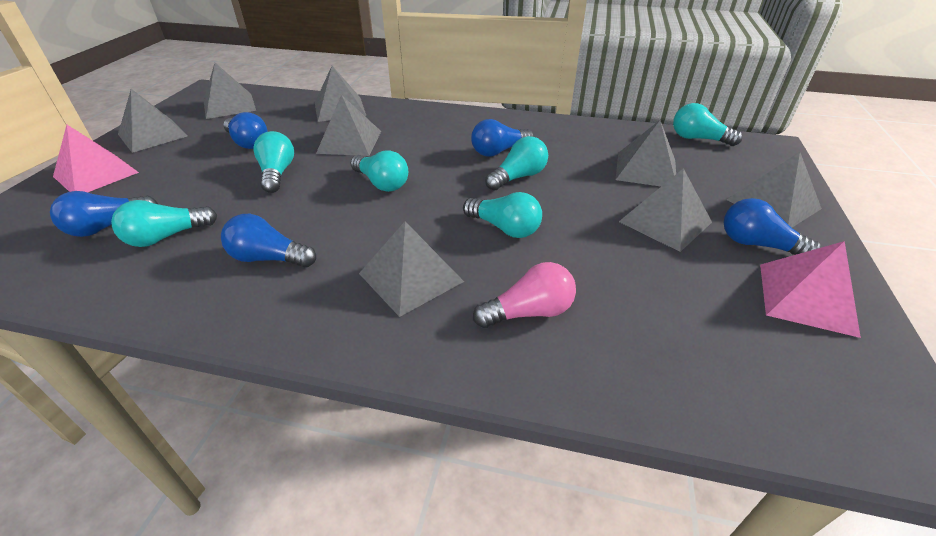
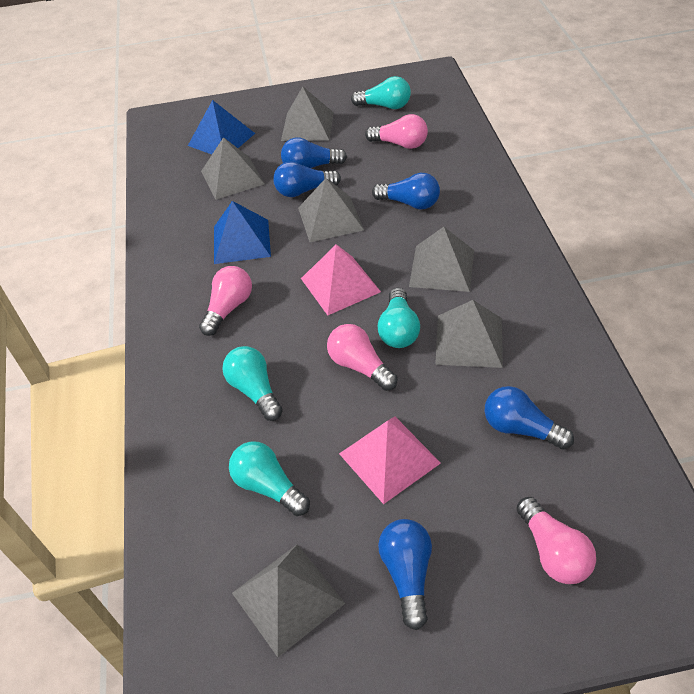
blue pyramid: 0 -> 2
grey pyramid: 8 -> 6
pink light bulb: 1 -> 4
turquoise light bulb: 6 -> 4

